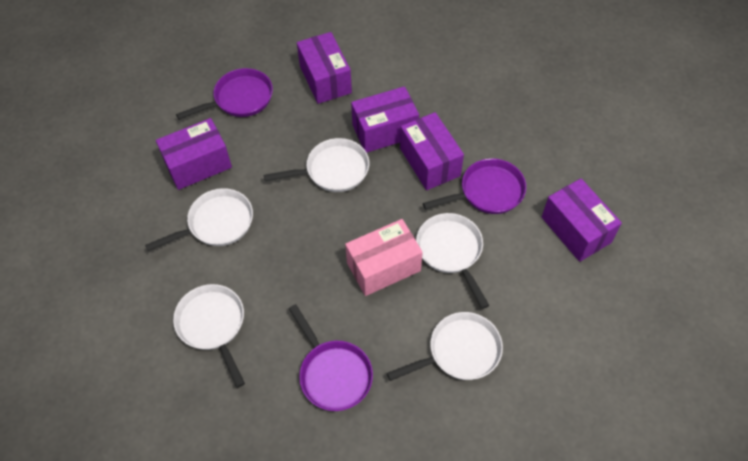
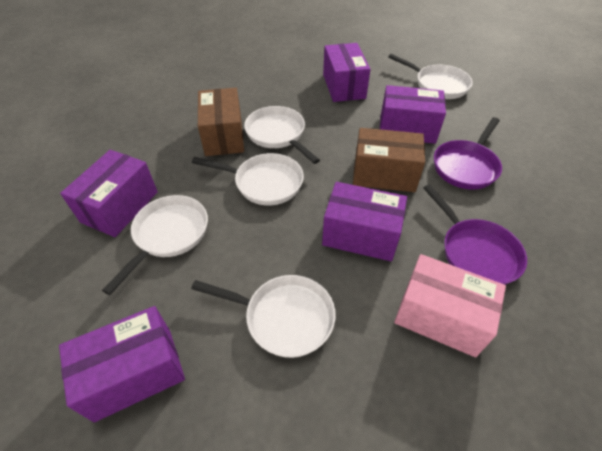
brown box: 0 -> 2
purple pan: 3 -> 2

